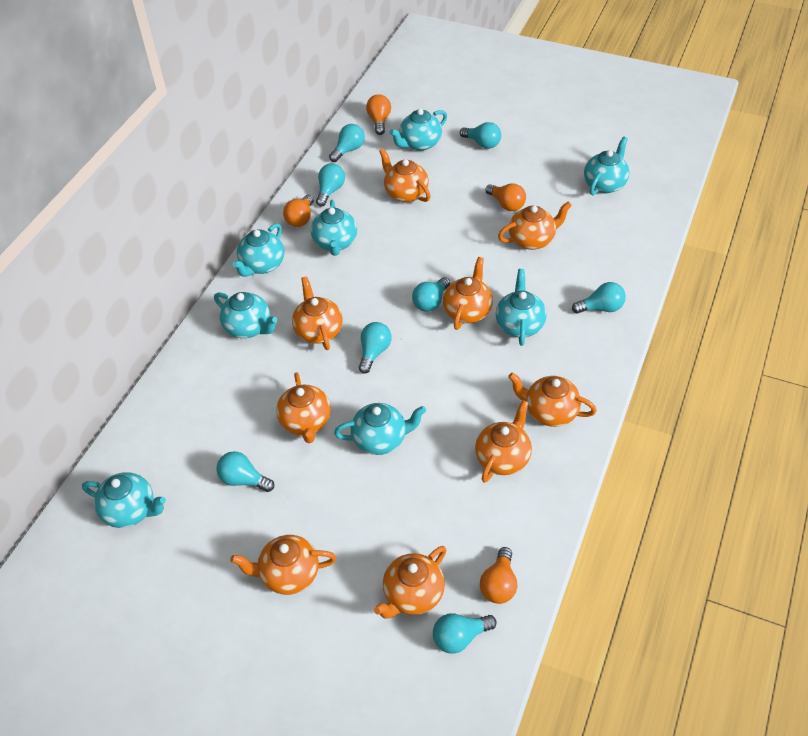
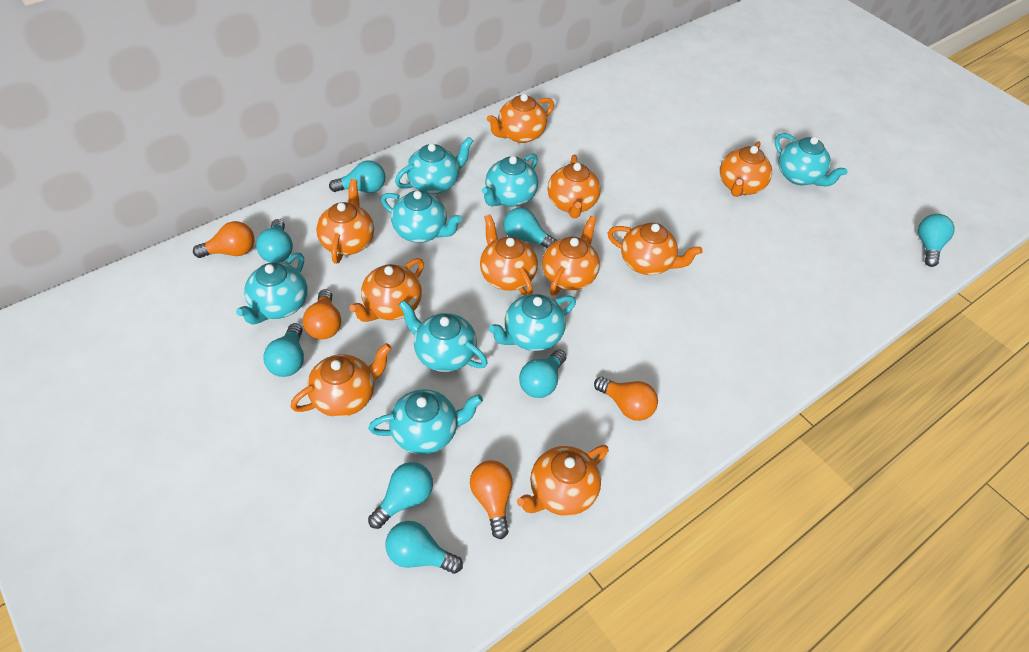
orange teapot: 9 -> 10

